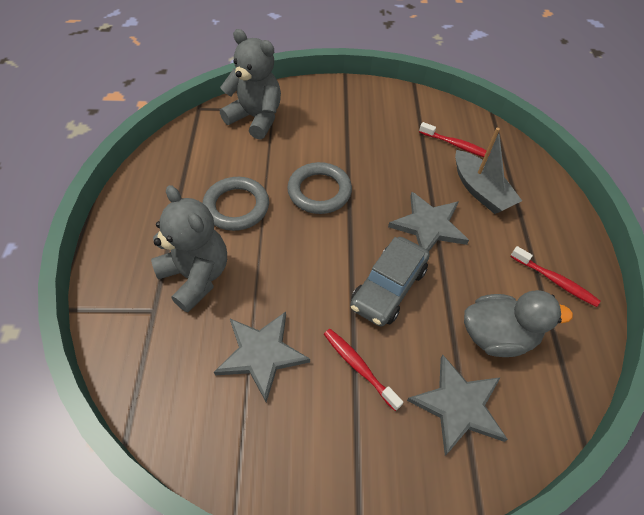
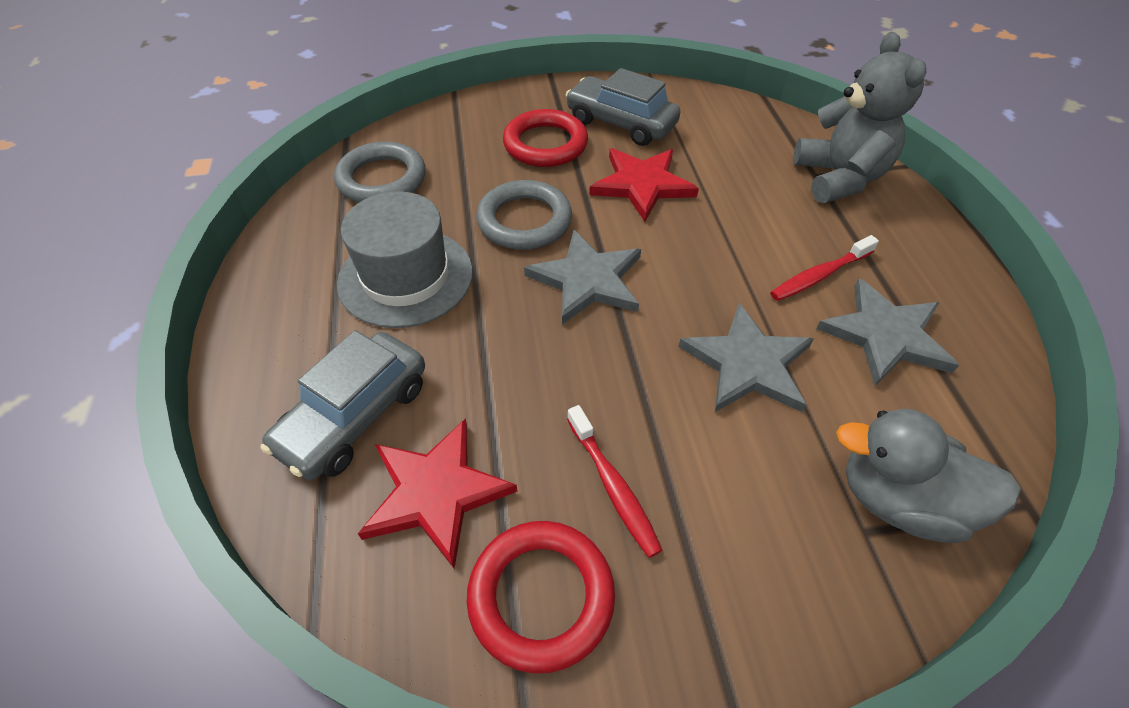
grey boat: 1 -> 0
grey car: 1 -> 2
grey hat: 0 -> 1
grey teddy bear: 2 -> 1
red ring: 0 -> 2
red star: 0 -> 2
red toothbrush: 3 -> 2

